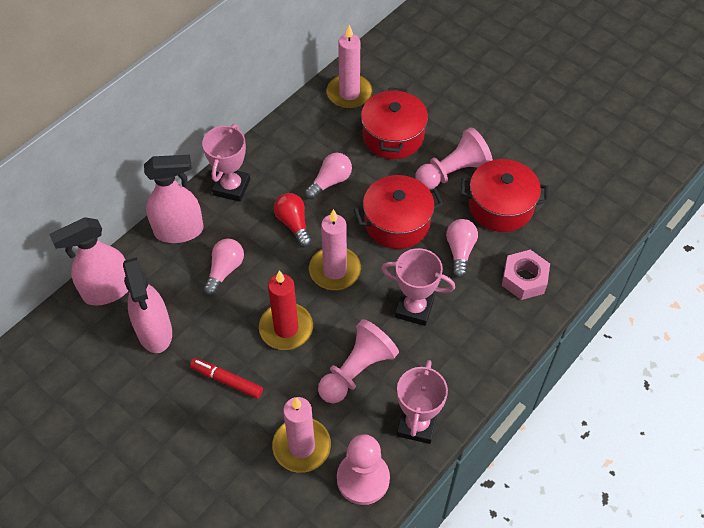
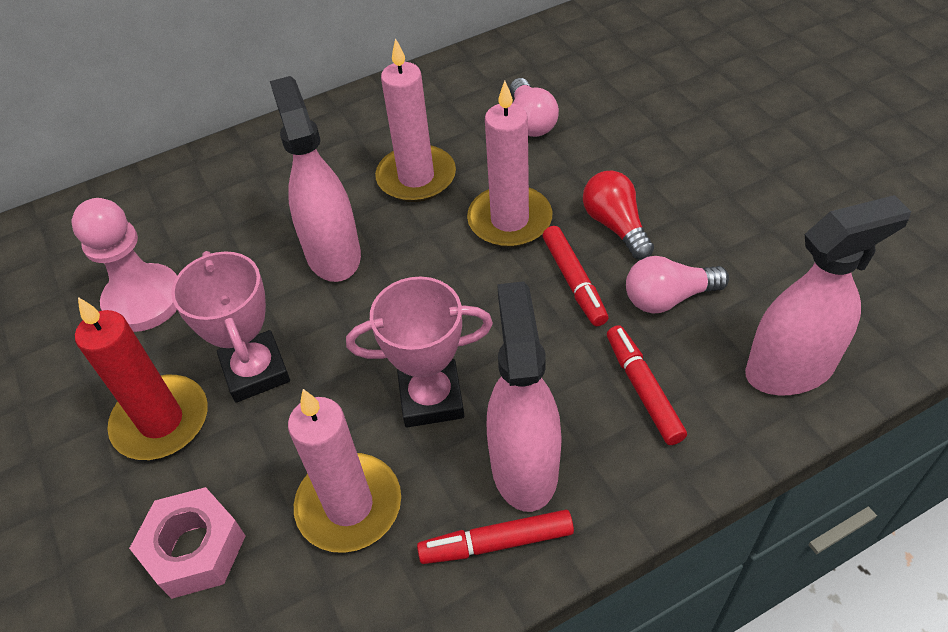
pink light bulb: 3 -> 2
pink pawn: 3 -> 1
pink trophy: 3 -> 2
red marker: 1 -> 3
red pot: 3 -> 0

